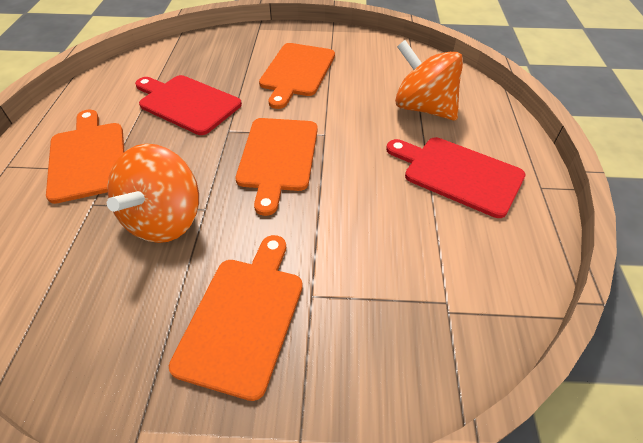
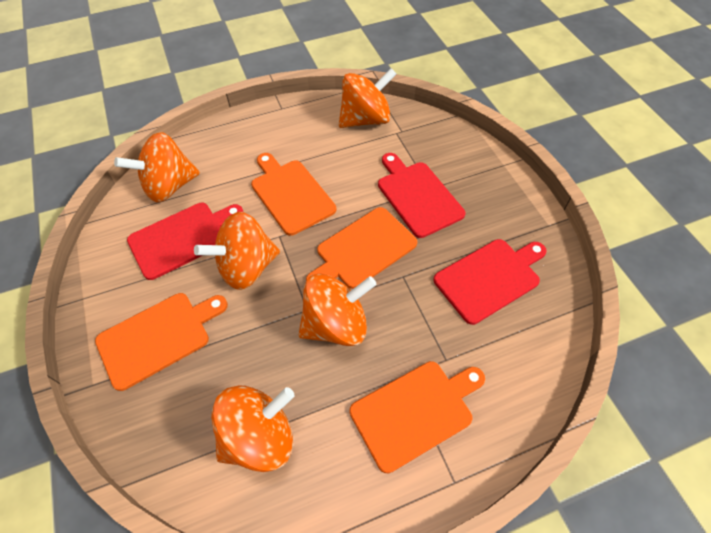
orange spinning top: 2 -> 5
red cutting board: 2 -> 3

